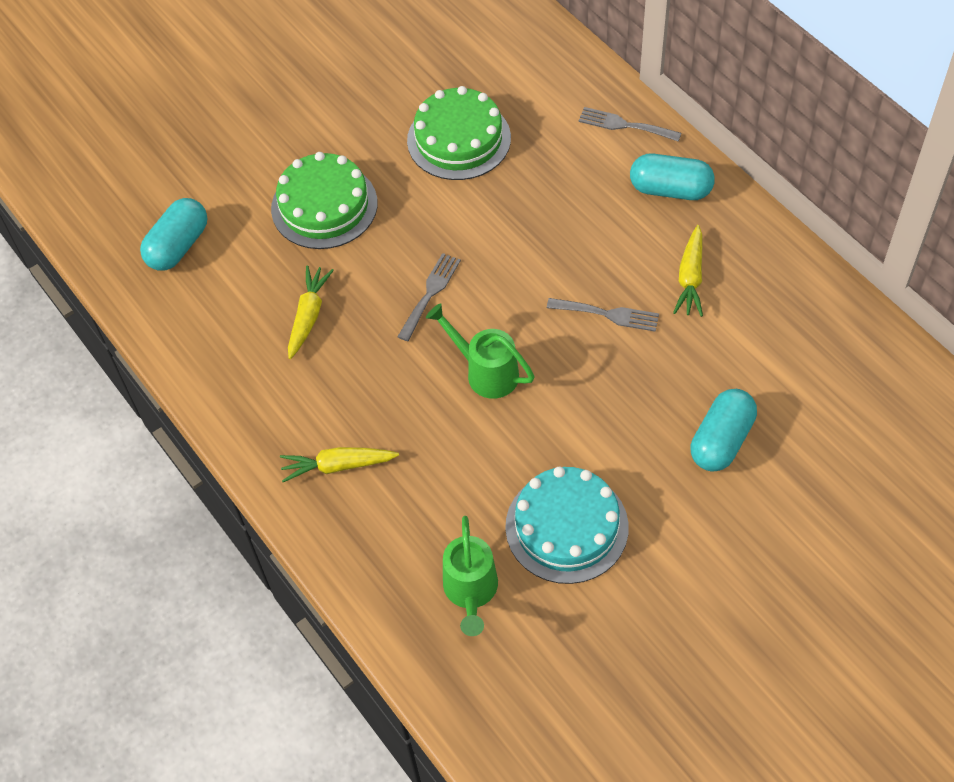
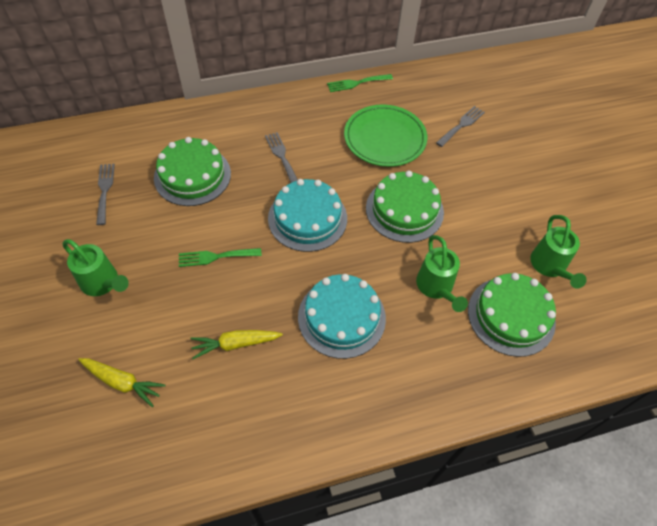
green cake: 2 -> 3
green fork: 0 -> 2
green plate: 0 -> 1
green watering can: 2 -> 3
turquoise cake: 1 -> 2
turquoise capsule: 3 -> 0
yellow carrot: 3 -> 2

